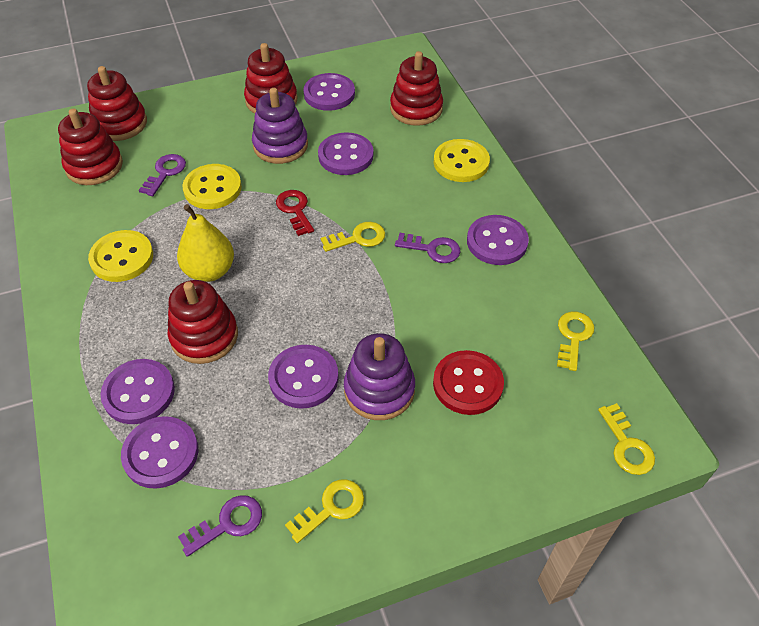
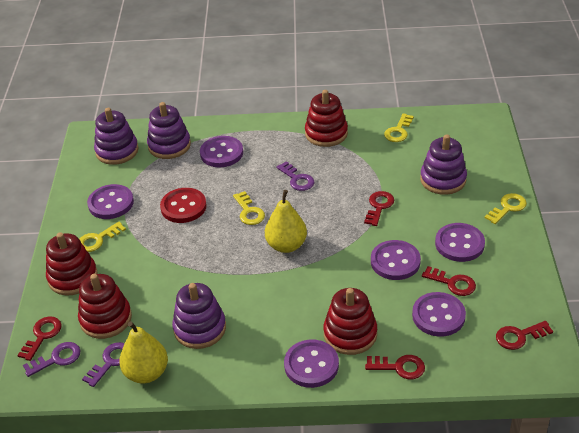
purple stacking toy: 2 -> 4
red key: 1 -> 5
red stacking toy: 5 -> 4
yellow button: 3 -> 0
yellow pear: 1 -> 2

